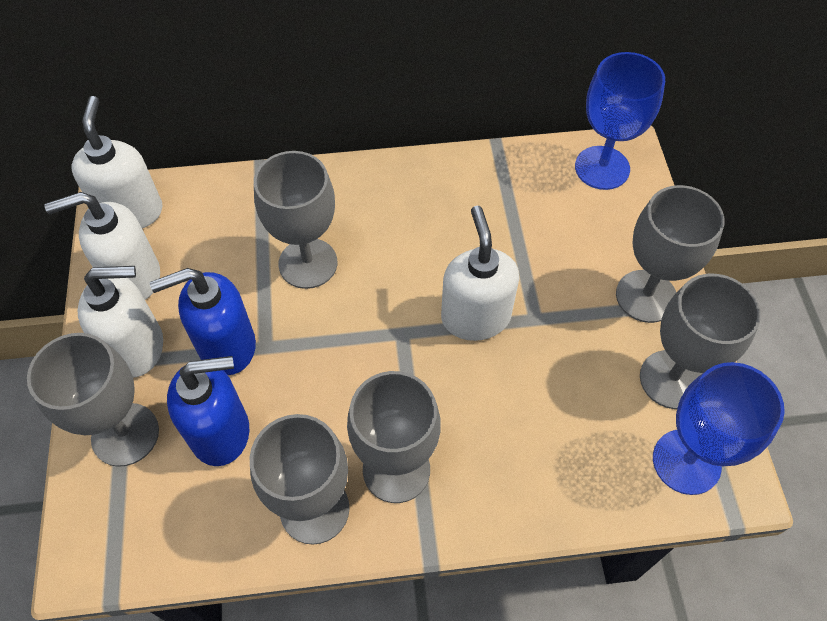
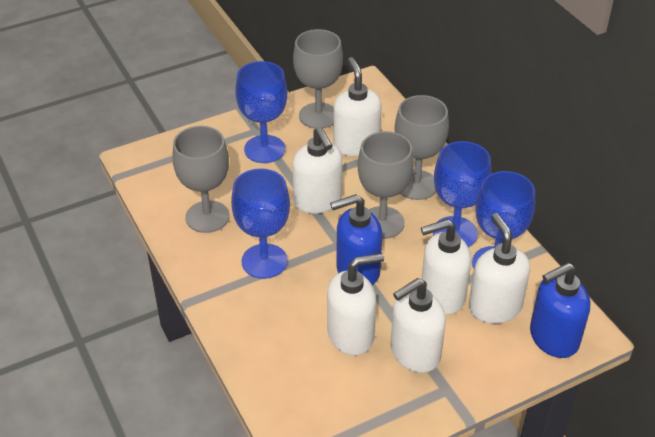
blue goblet: 2 -> 4
grey goblet: 6 -> 4
white soap dispenser: 4 -> 6

